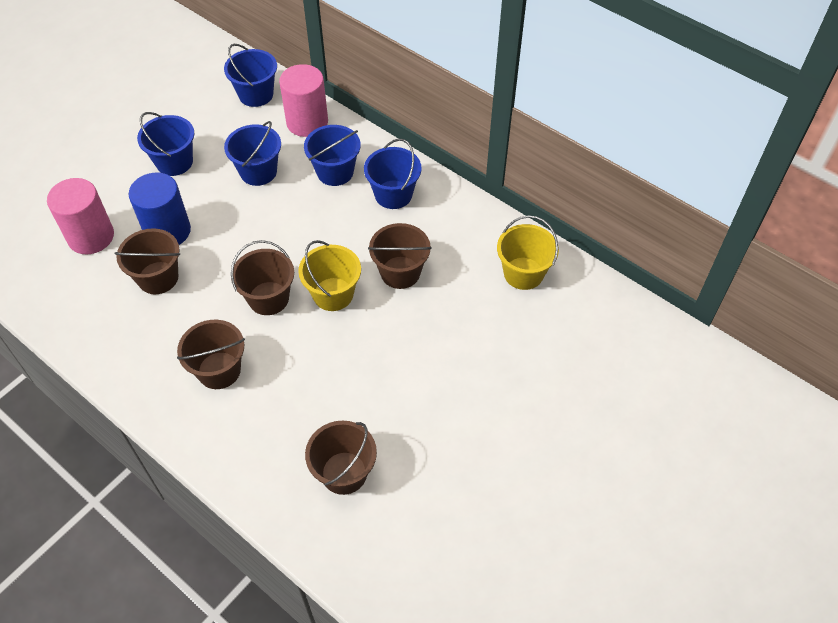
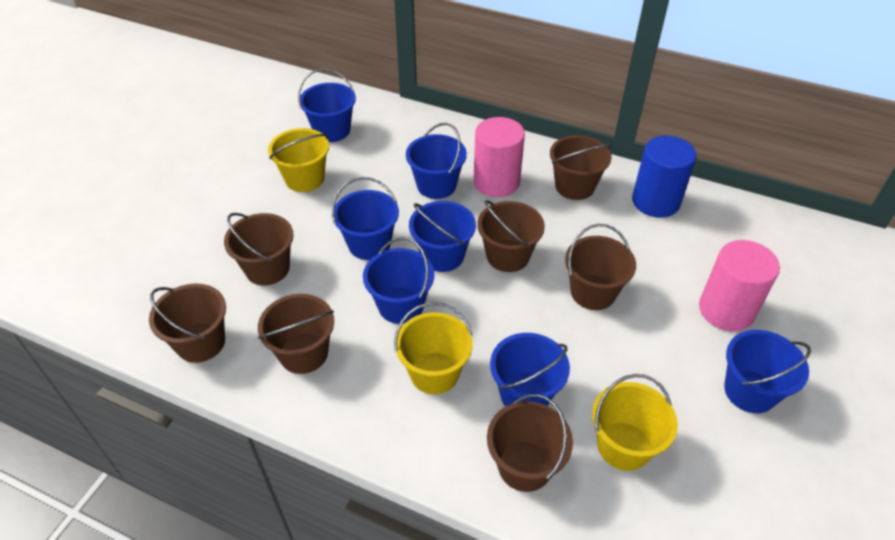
blue bucket: 5 -> 7
brown bucket: 5 -> 7
yellow bucket: 2 -> 3

